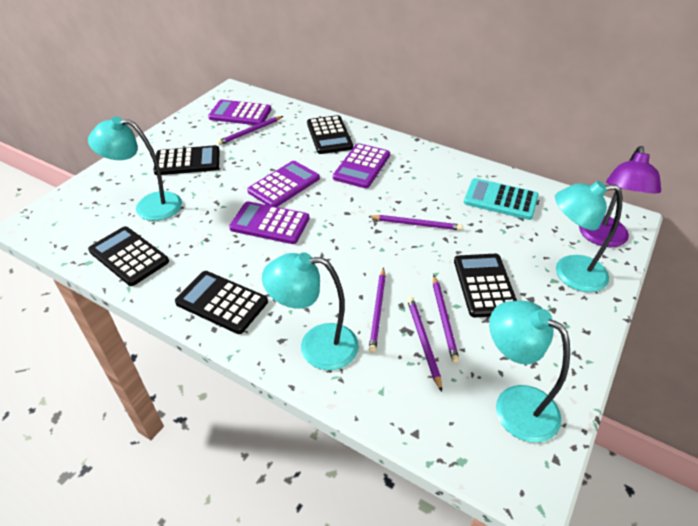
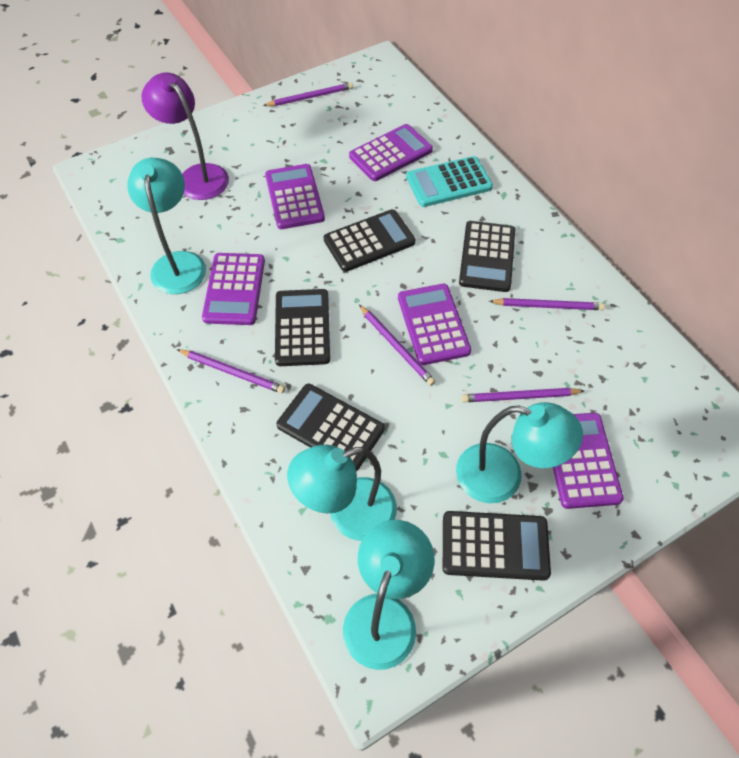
purple calculator: 4 -> 5

